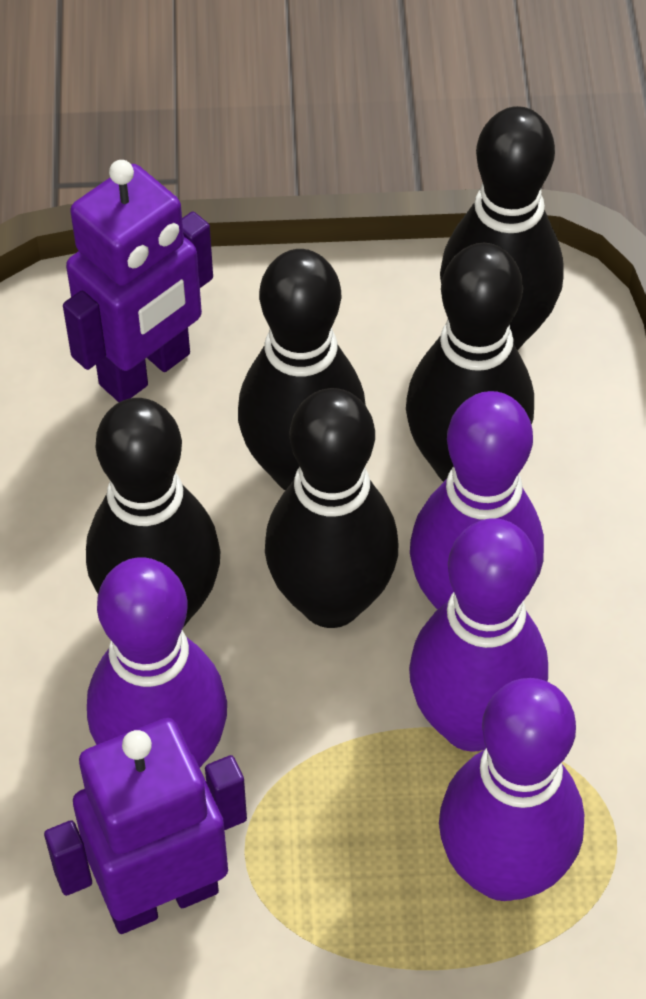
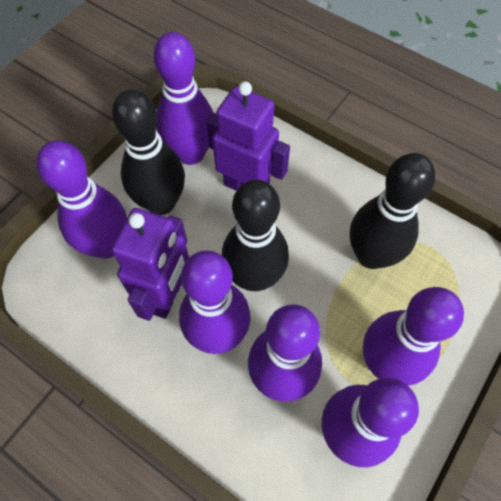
black bowling pin: 5 -> 3
purple bowling pin: 4 -> 6

